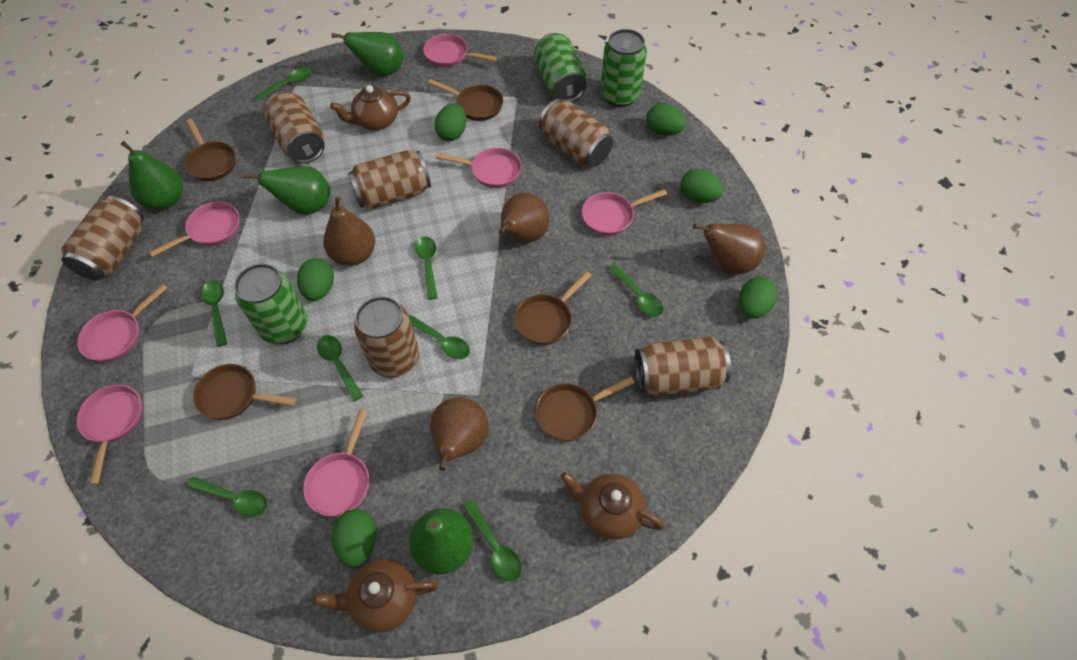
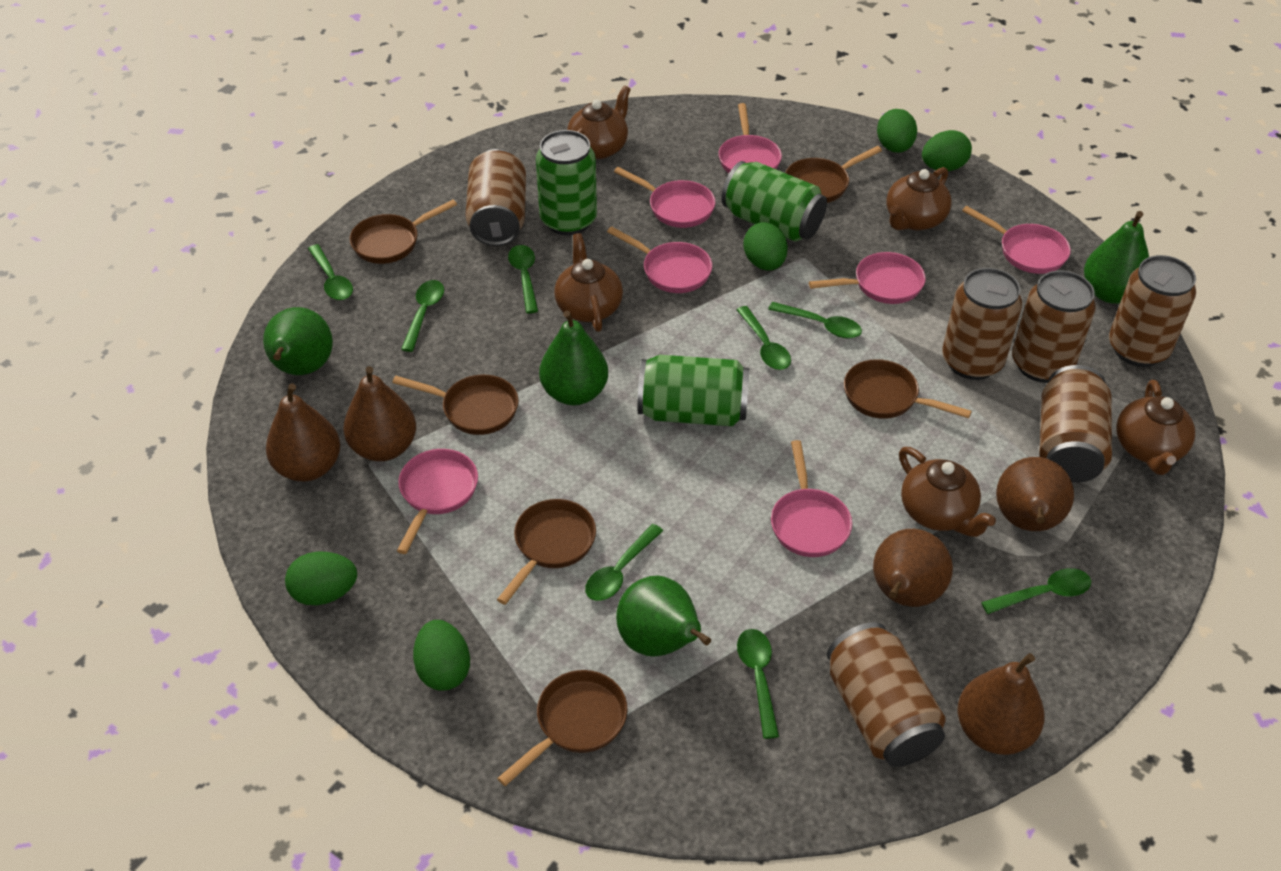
brown pan: 5 -> 6
brown pear: 4 -> 5
brown teapot: 3 -> 5
green egg: 6 -> 5

